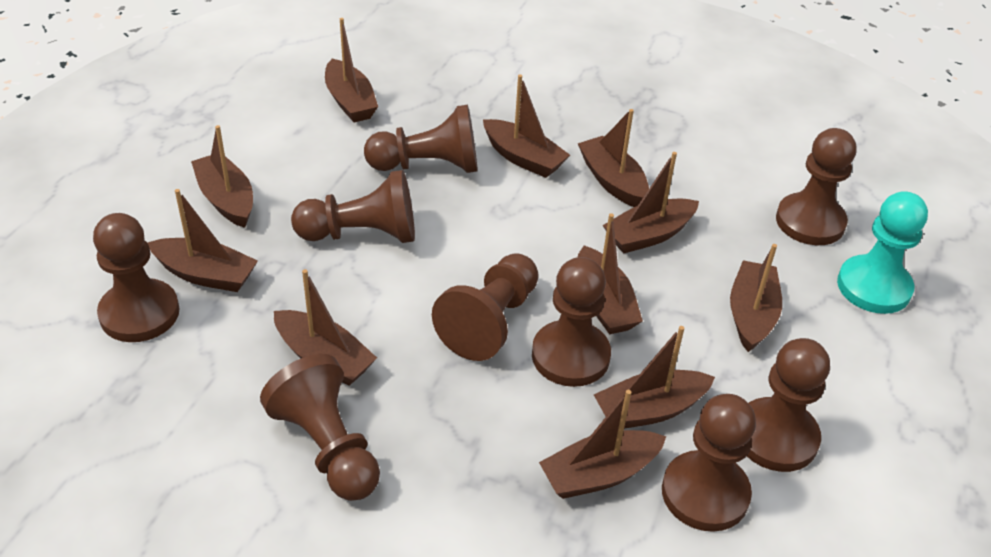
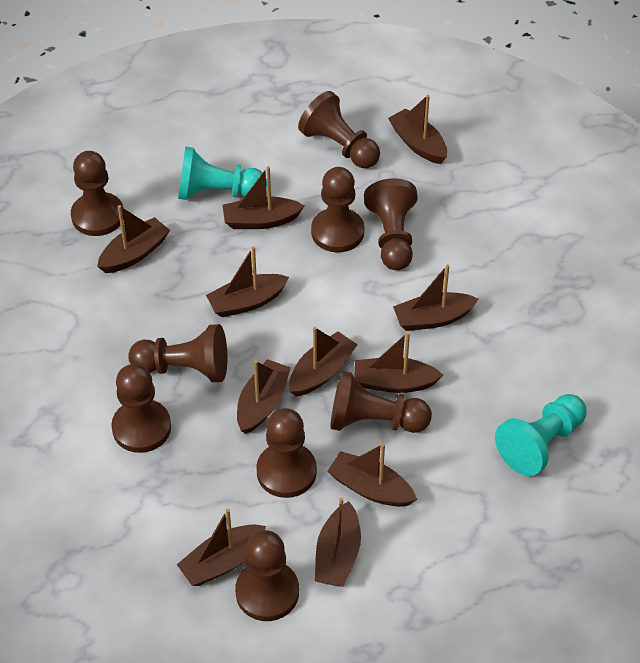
turquoise pawn: 1 -> 2

